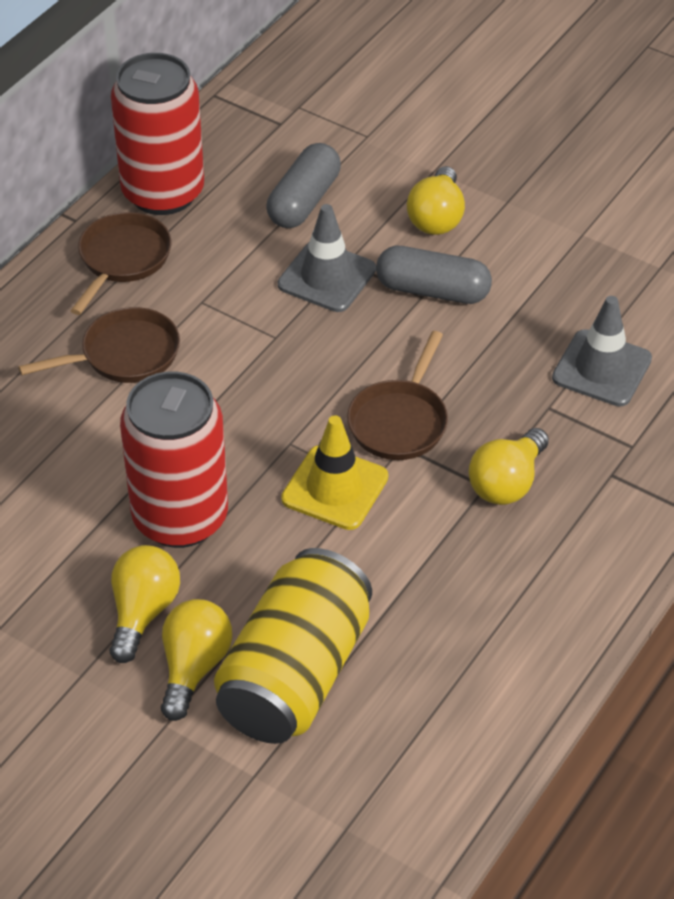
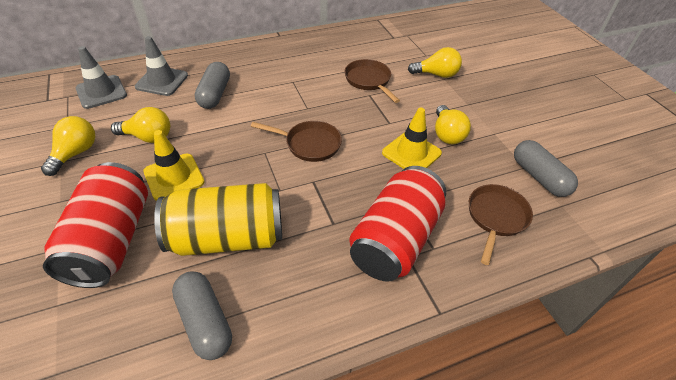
grey capsule: 2 -> 3
yellow traffic cone: 1 -> 2

